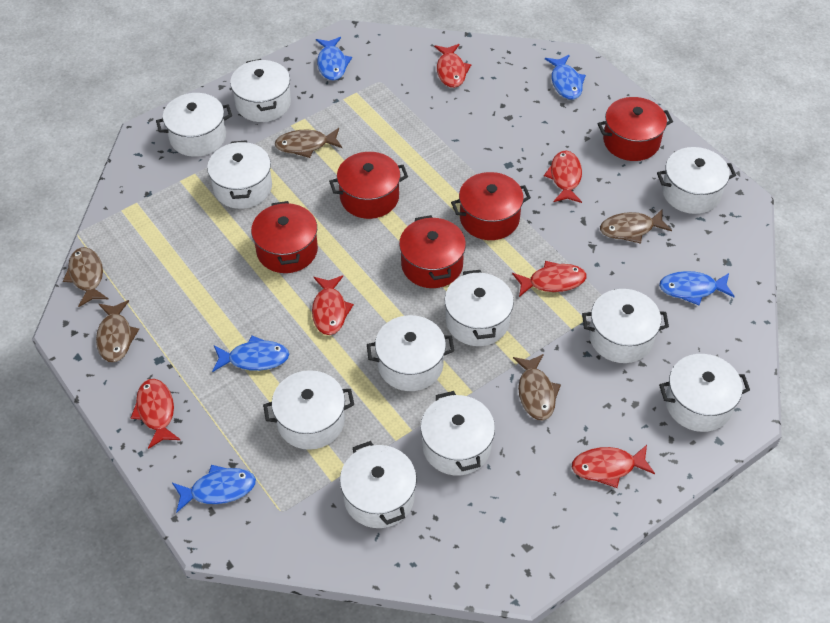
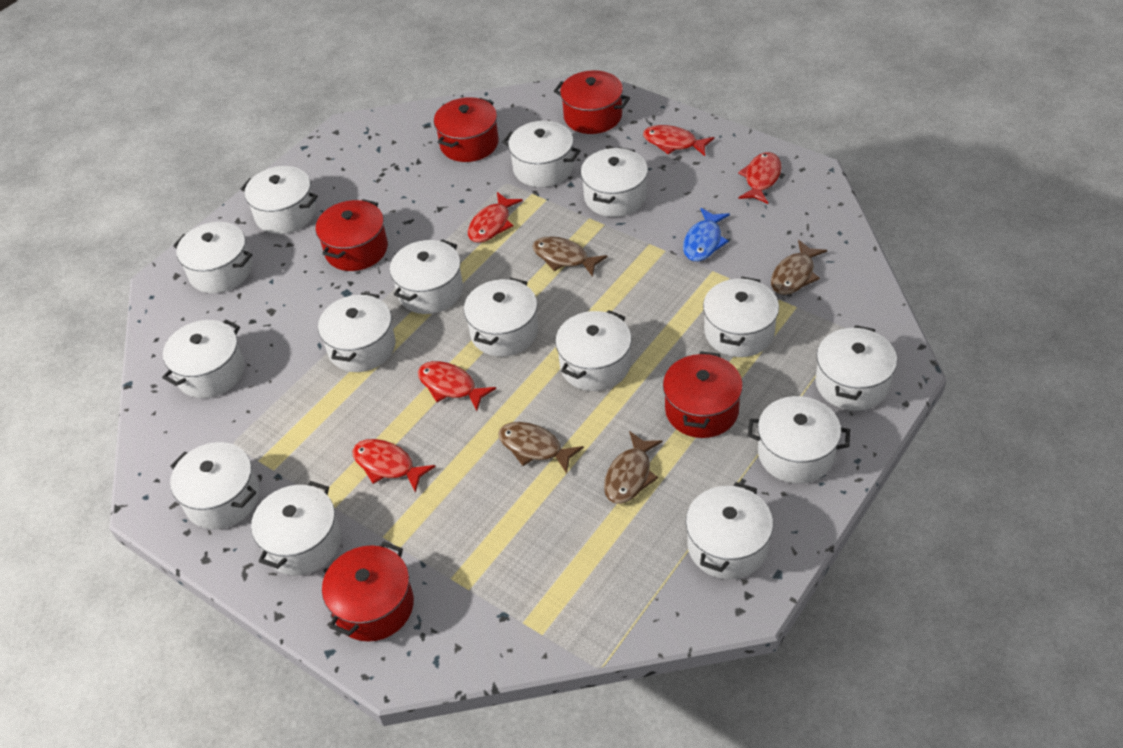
blue fish: 5 -> 1
brown fish: 5 -> 4
red fish: 6 -> 5
white pot: 11 -> 15

